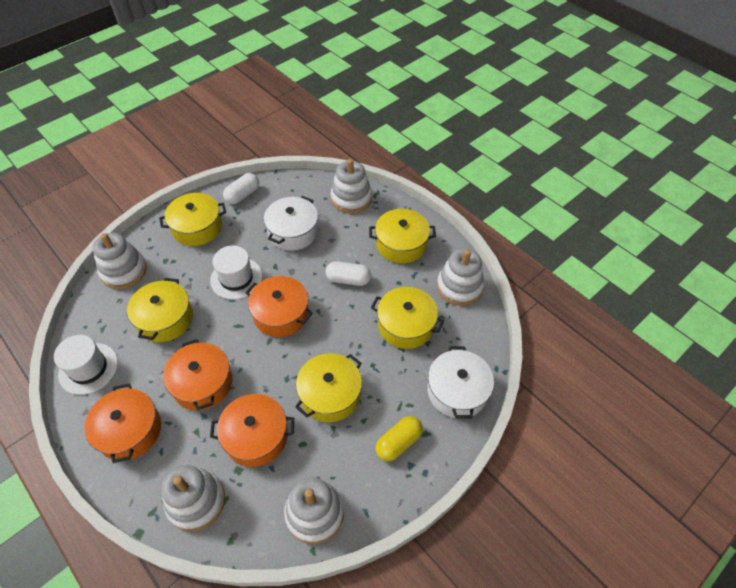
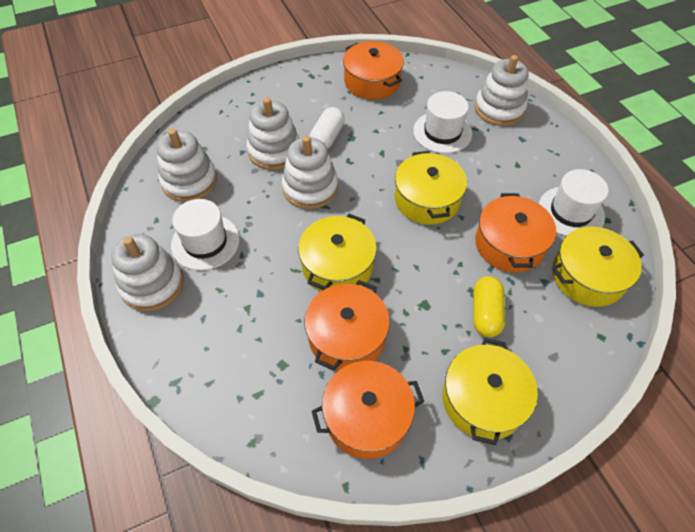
white capsule: 2 -> 1
white hat: 2 -> 3
white pot: 2 -> 0
yellow pot: 5 -> 4

